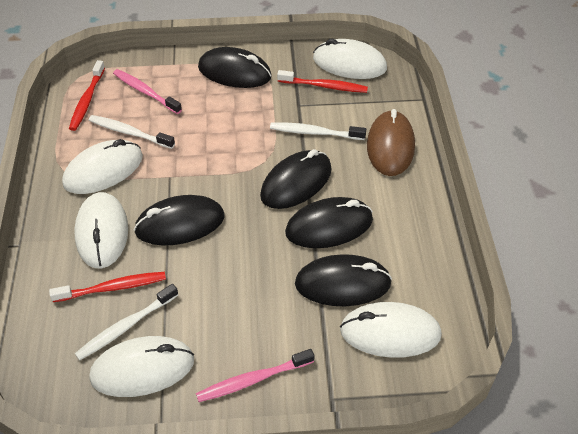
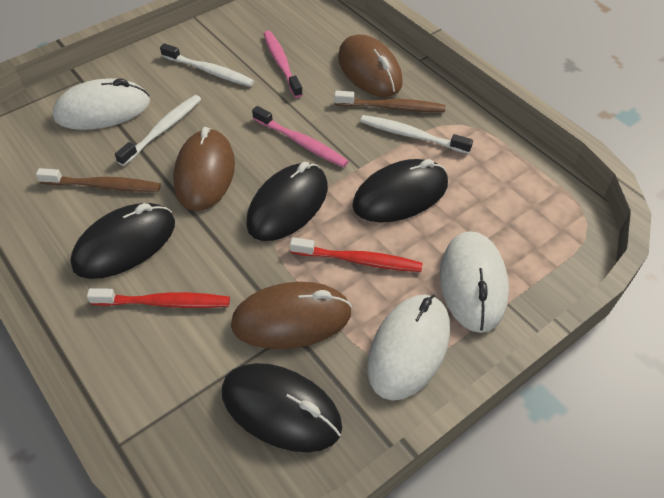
black mouse: 5 -> 4
brown mouse: 1 -> 3
brown toothbrush: 0 -> 2
red toothbrush: 3 -> 2
white mouse: 5 -> 3

